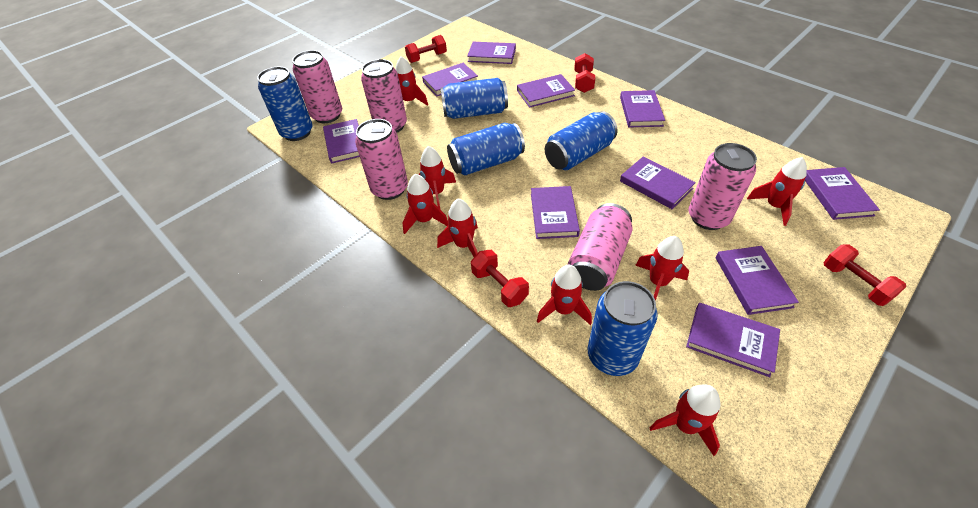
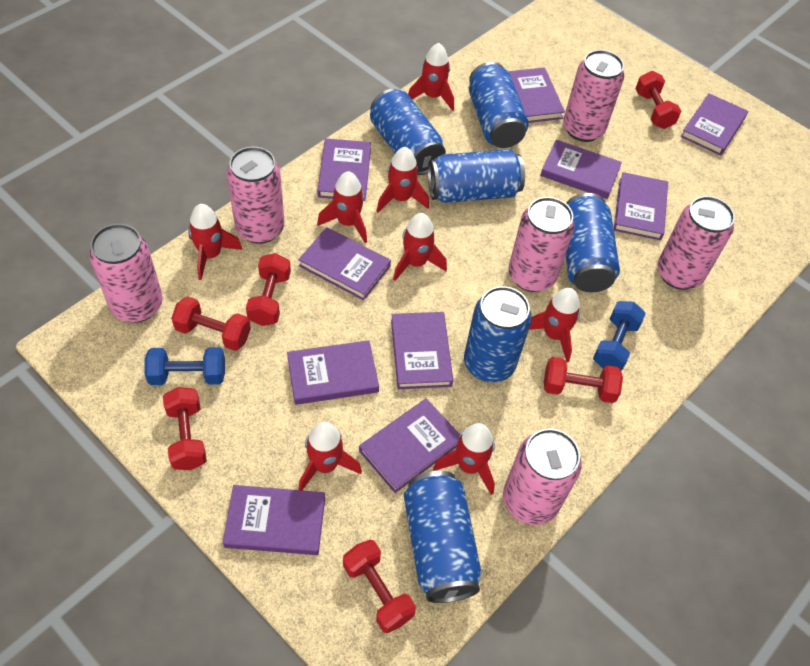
blue can: 5 -> 6
blue dumbbell: 0 -> 2
pink can: 5 -> 6
red dumbbell: 4 -> 6

